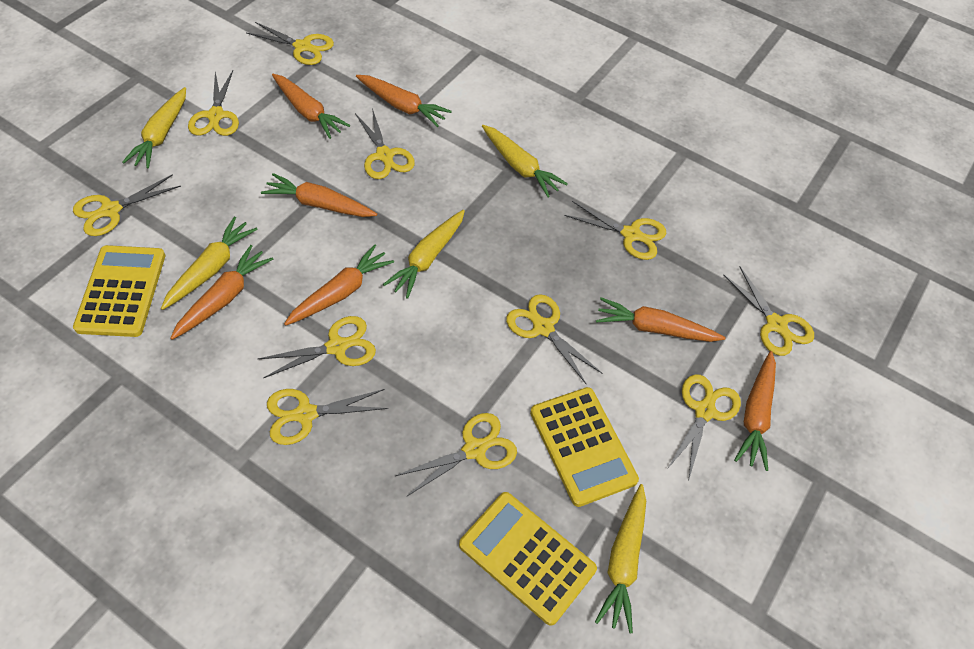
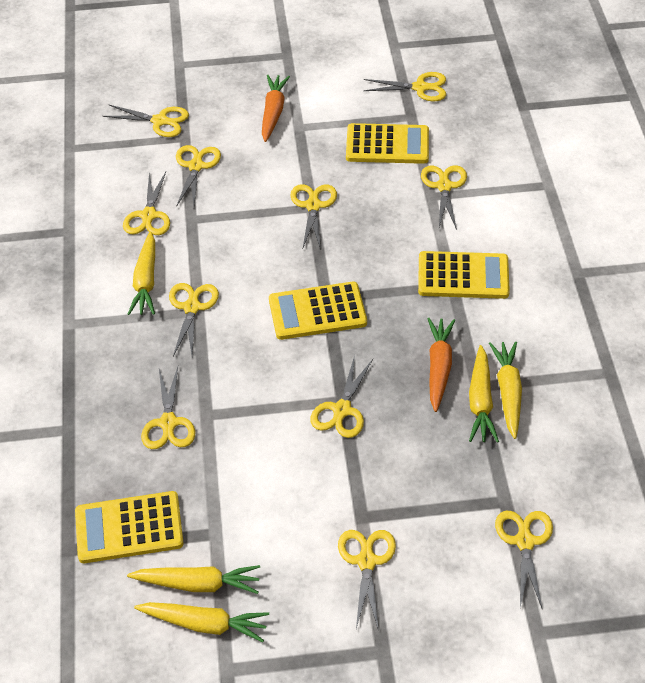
orange carrot: 7 -> 2
yellow calculator: 3 -> 4

